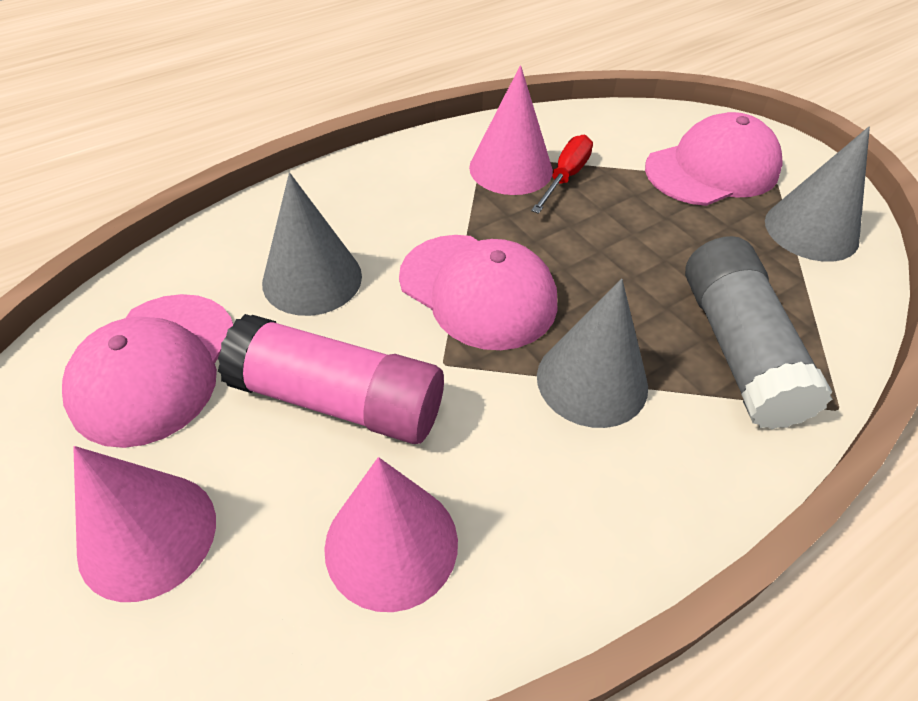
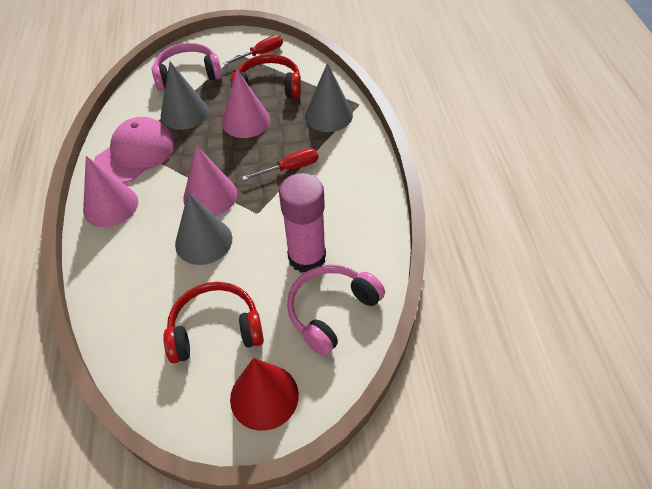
grey glue stick: 1 -> 0
pink cap: 3 -> 1
pink headphones: 0 -> 2
red cone: 0 -> 1
red headphones: 0 -> 2
red screwdriver: 1 -> 2

